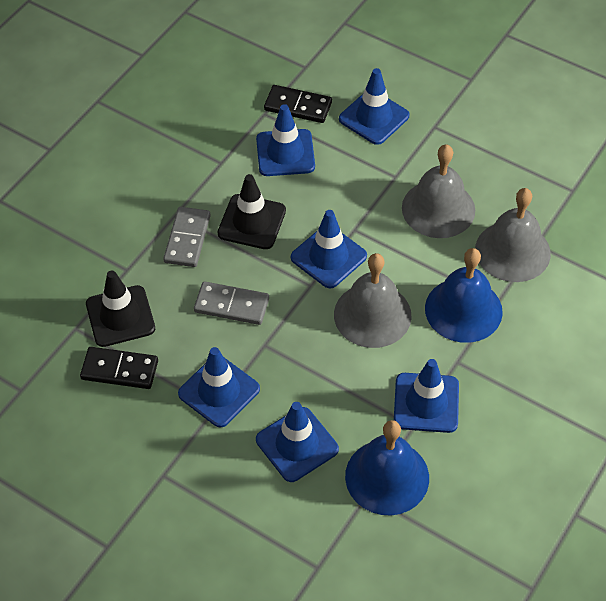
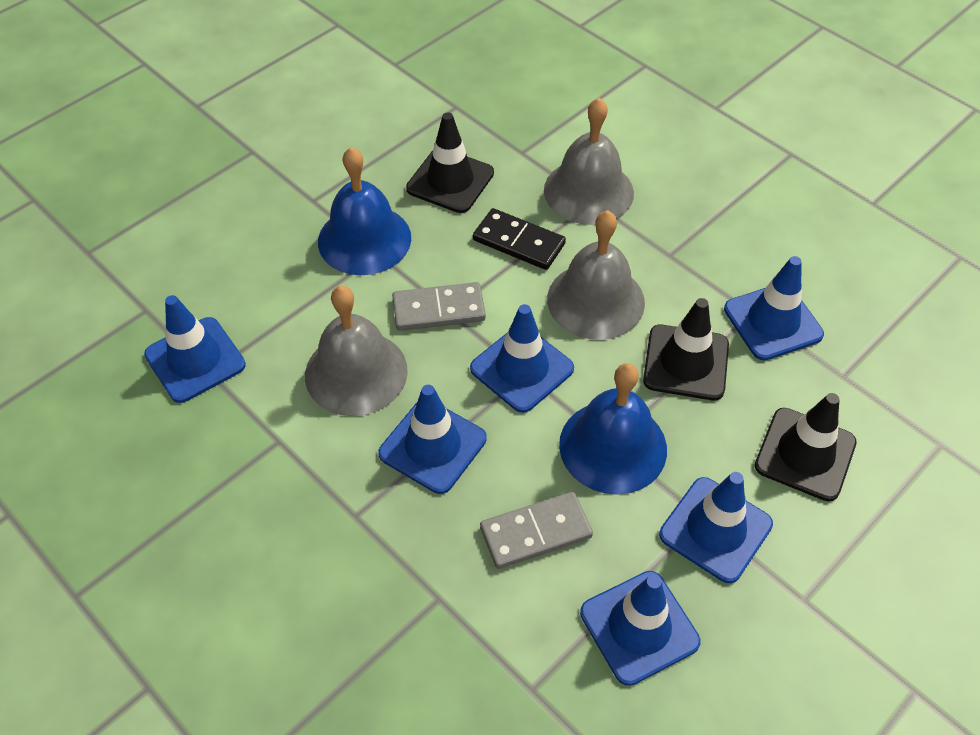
black domino: 2 -> 1
black traffic cone: 2 -> 3

